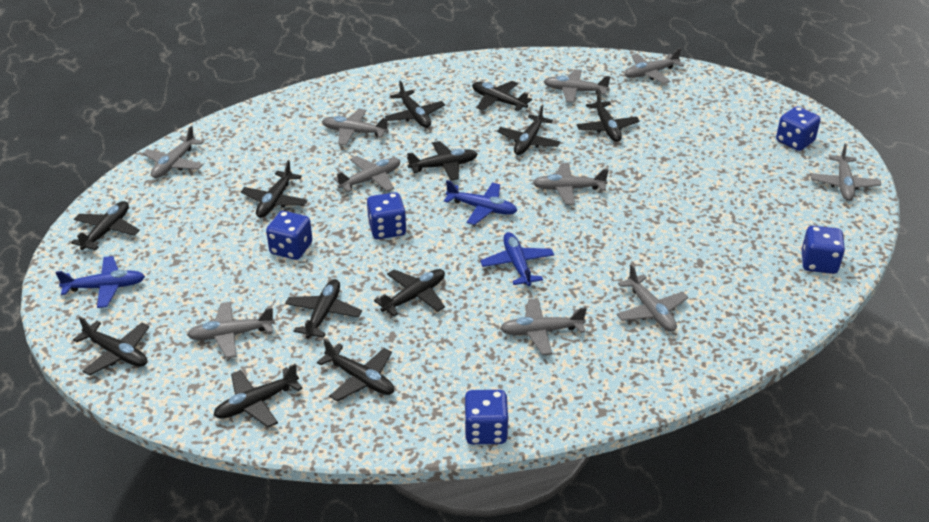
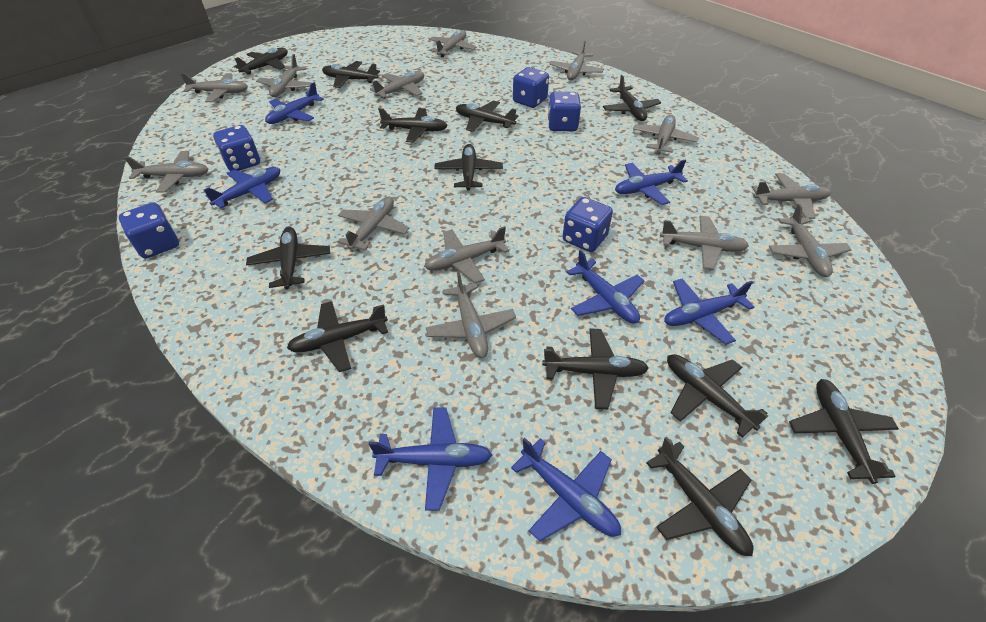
blue plane: 3 -> 7
grey plane: 10 -> 13

